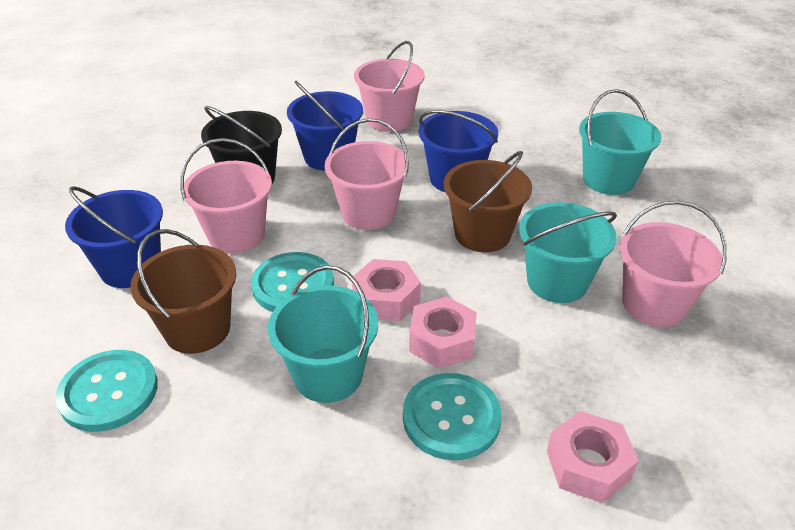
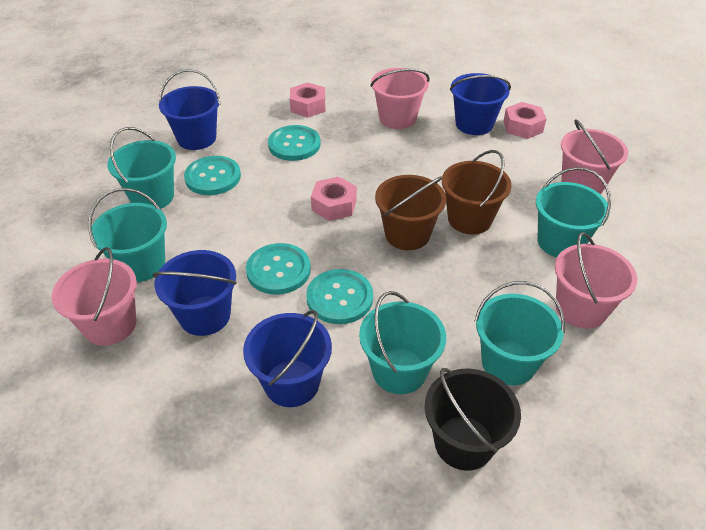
blue bucket: 3 -> 4
turquoise bucket: 3 -> 5
turquoise button: 3 -> 4

